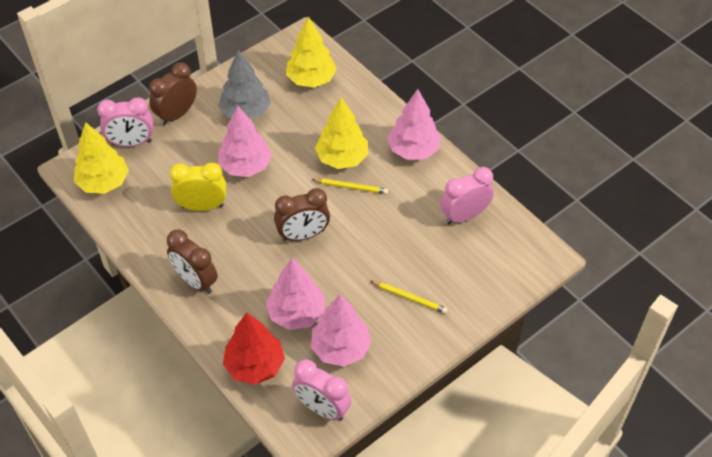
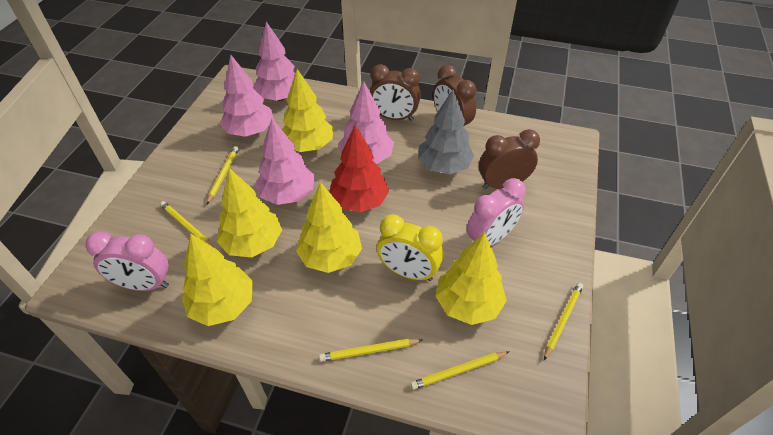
pink clock: 3 -> 2
yellow pencil: 2 -> 5
yellow tree: 3 -> 5

